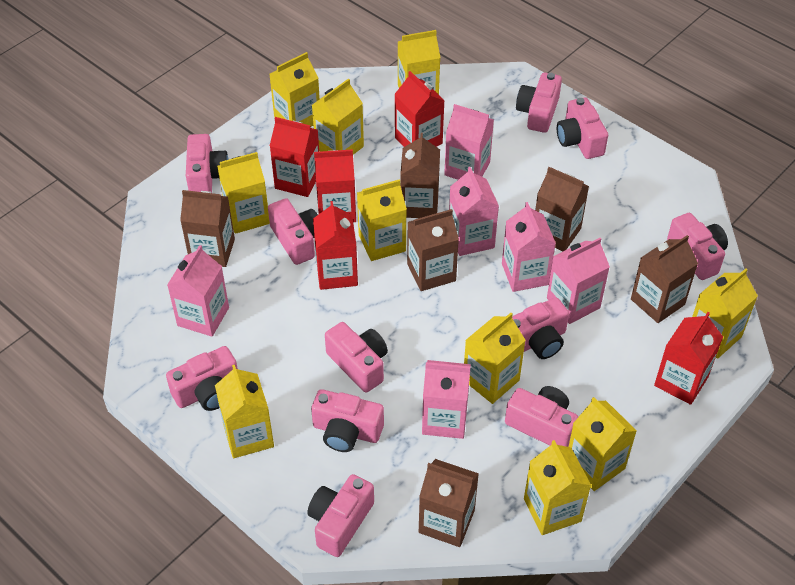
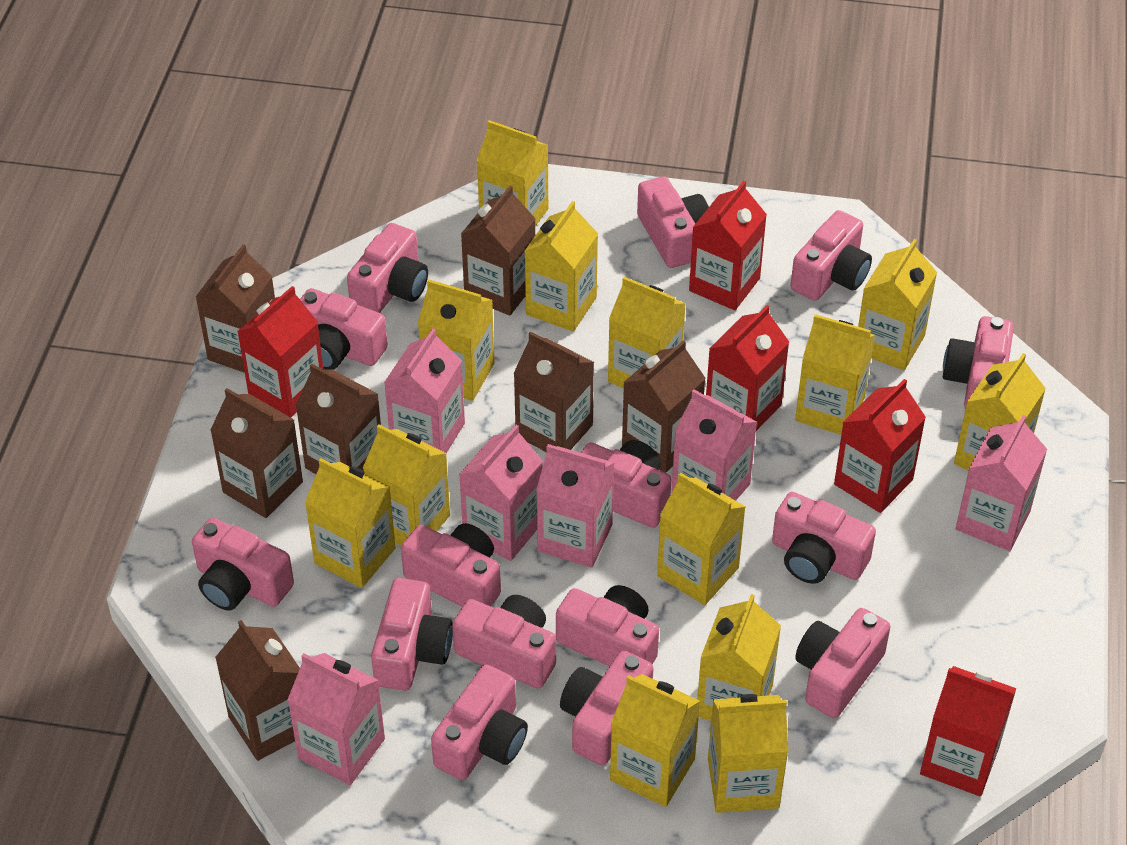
brown carton: 6 -> 7
pink camera: 11 -> 15
yellow carton: 10 -> 13

